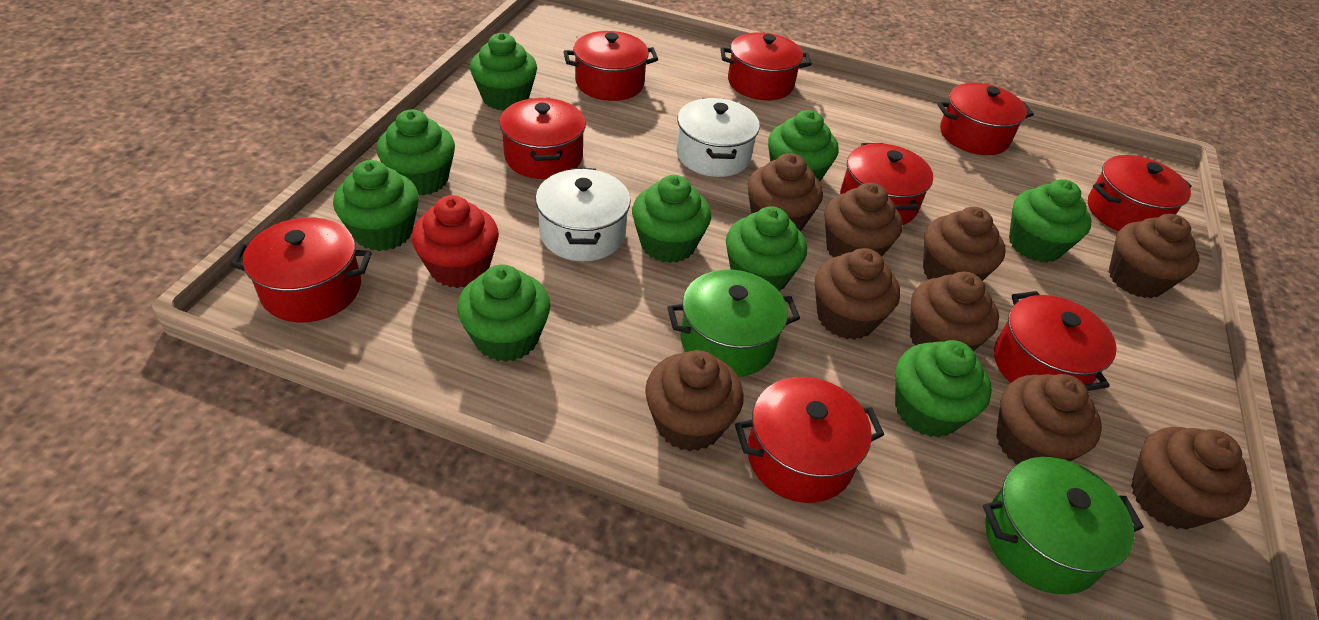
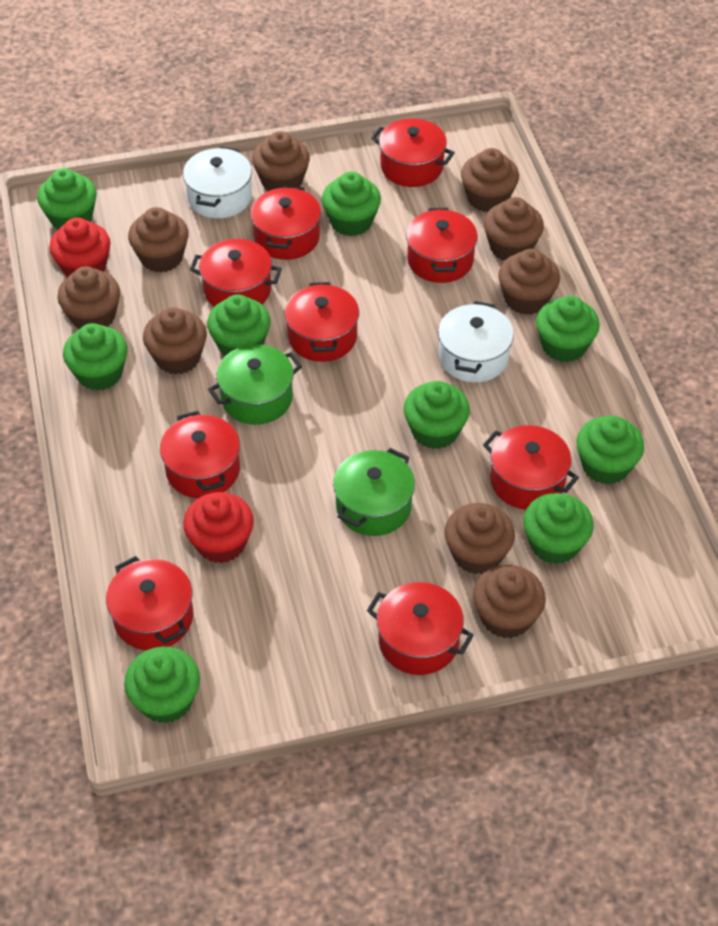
red cupcake: 1 -> 2

